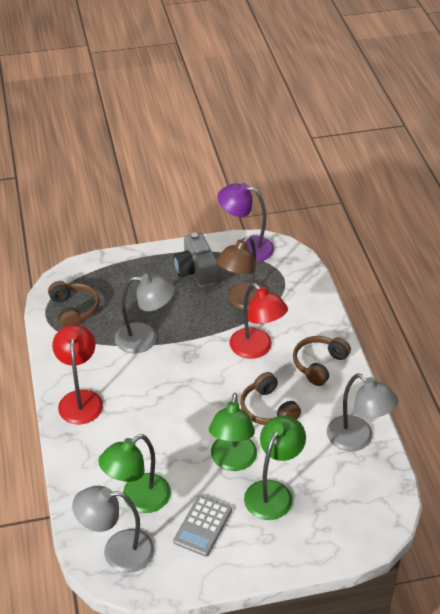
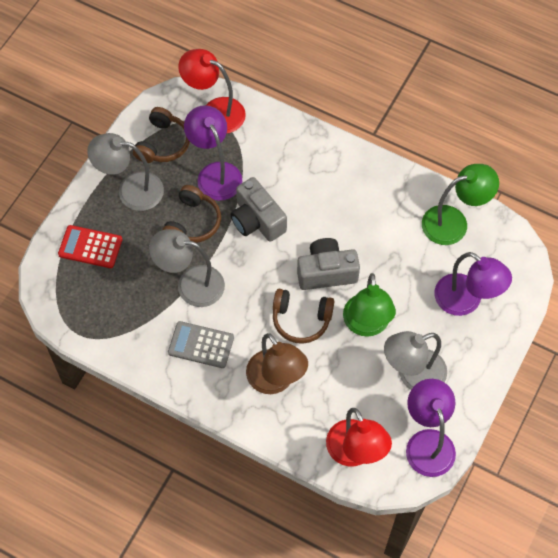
green lamp: 3 -> 2
grey camera: 1 -> 2
purple lamp: 1 -> 3
red calculator: 0 -> 1

